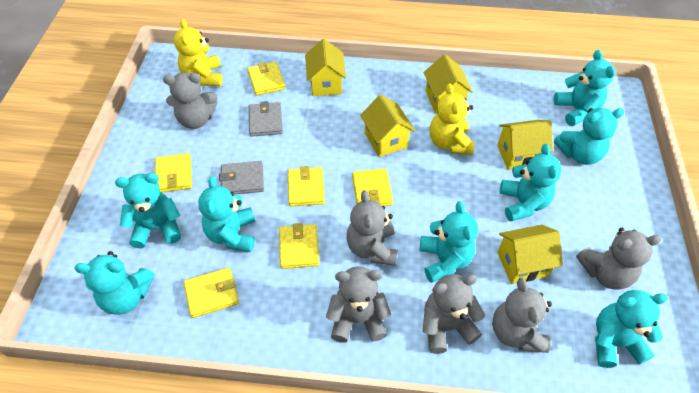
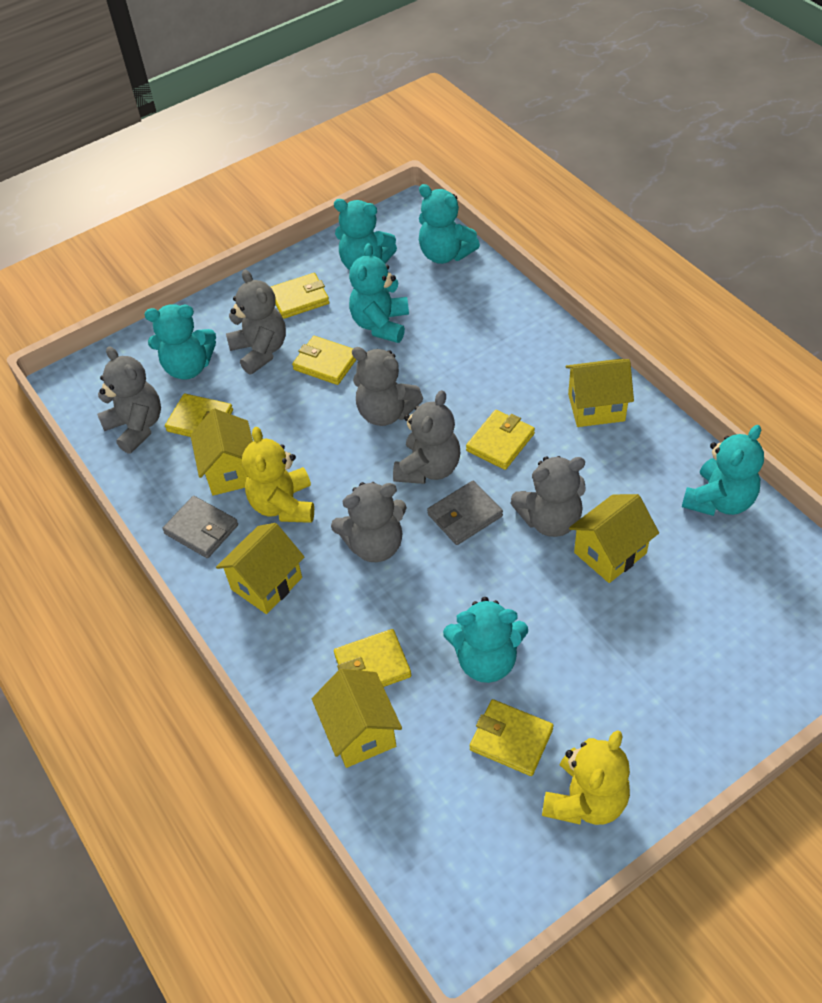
turquoise teddy bear: 8 -> 6

